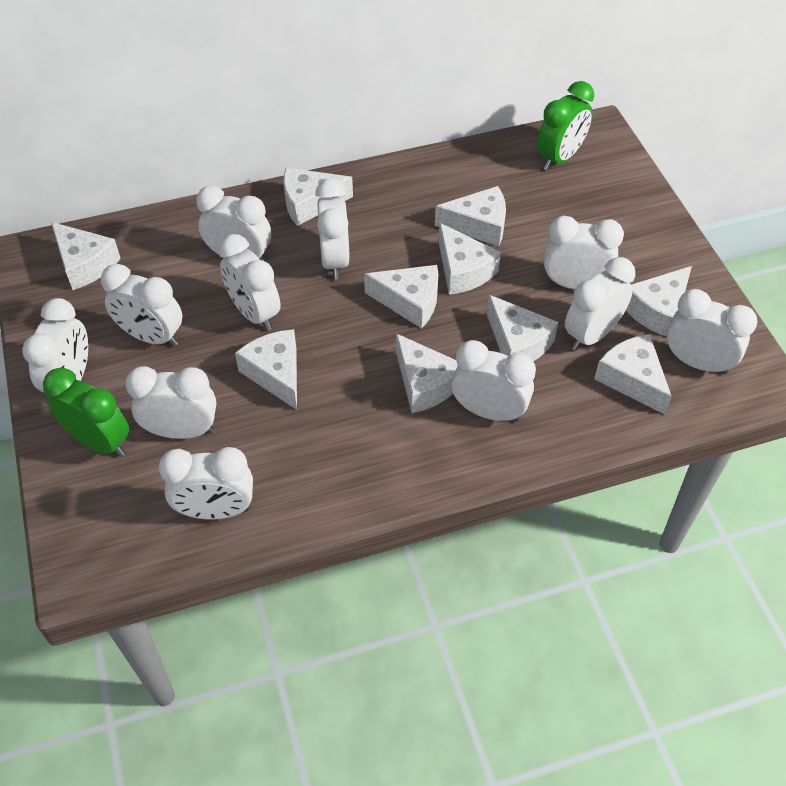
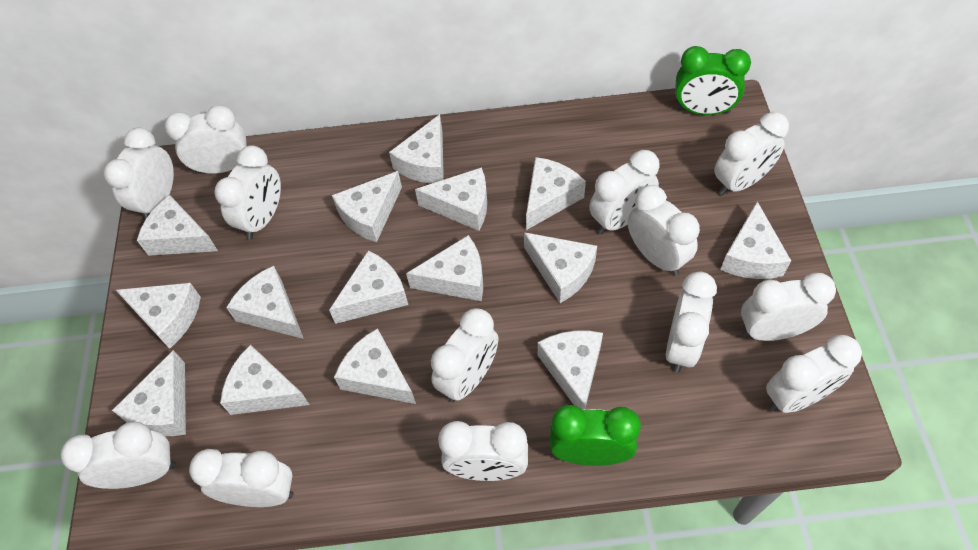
white cheese: 10 -> 15
white clock: 11 -> 13

